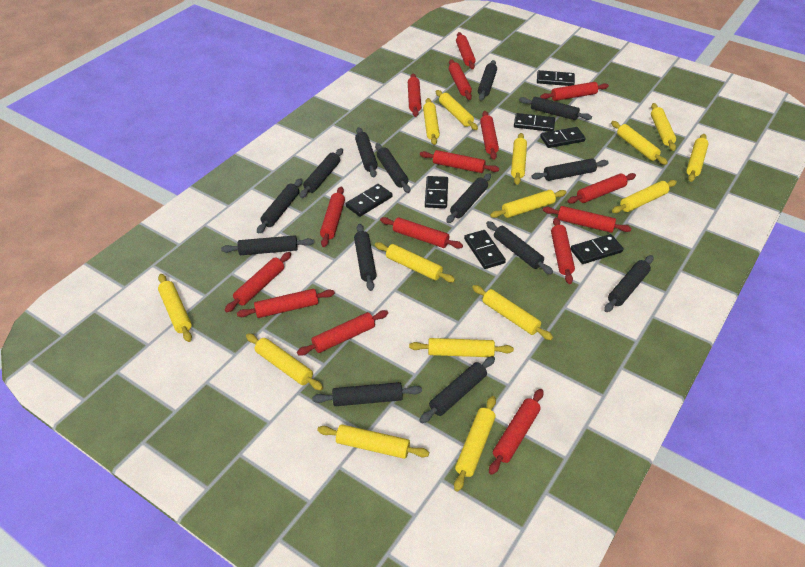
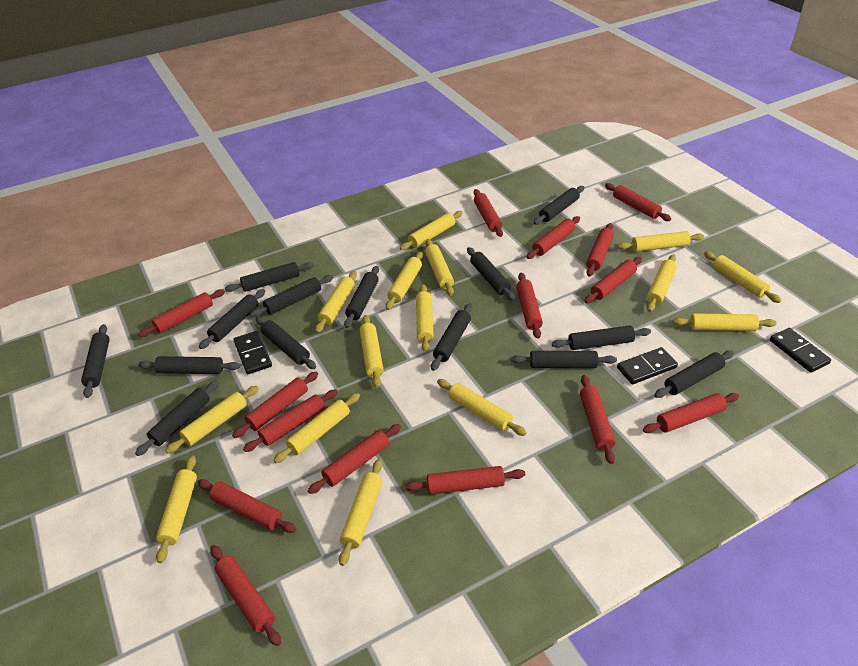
black domino: 7 -> 3

